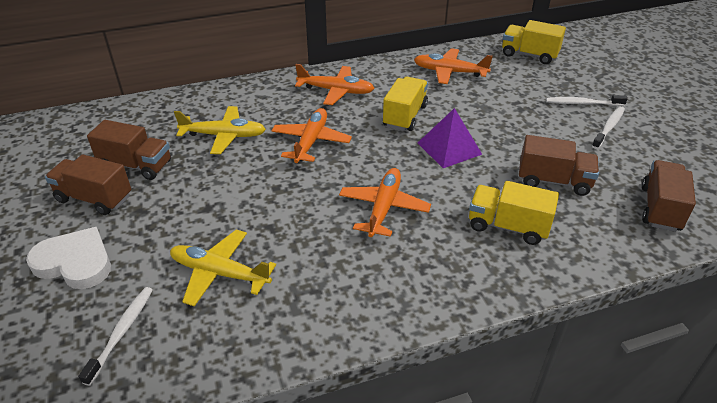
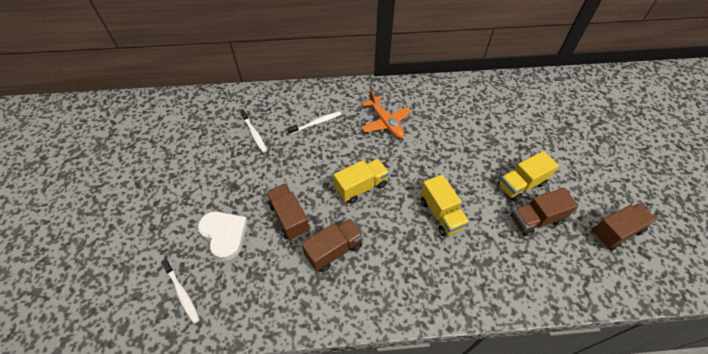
orange plane: 4 -> 1
purple pyramid: 1 -> 0
yellow plane: 2 -> 0

